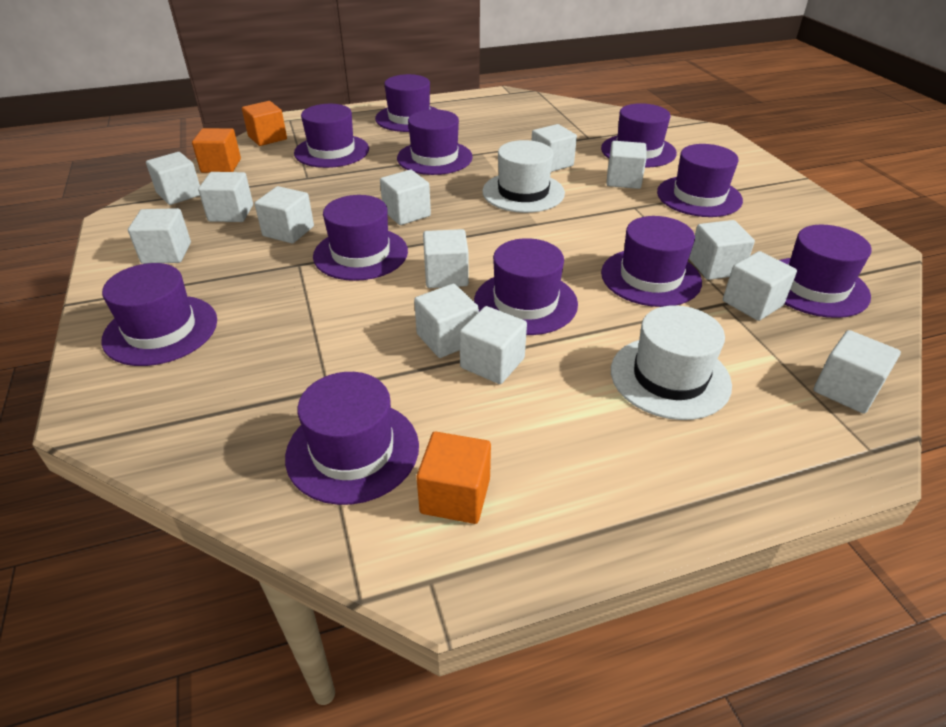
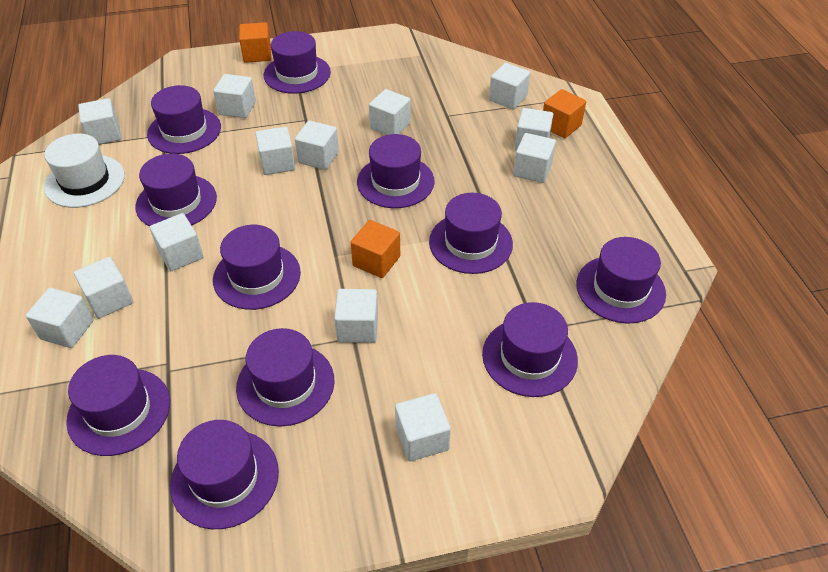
white hat: 2 -> 1

